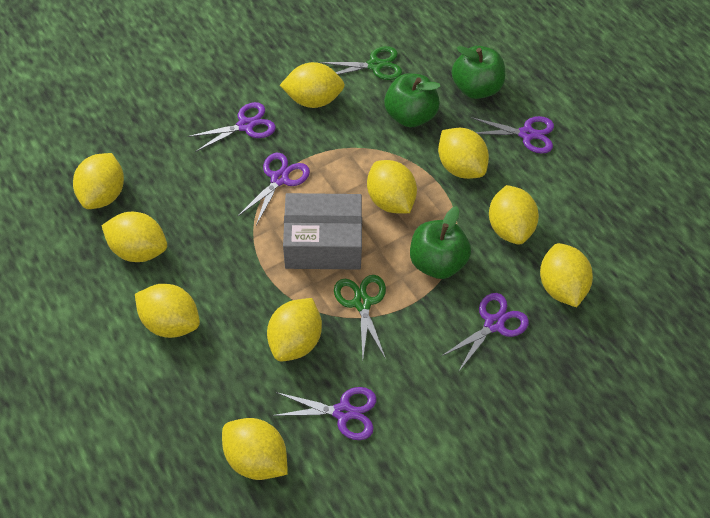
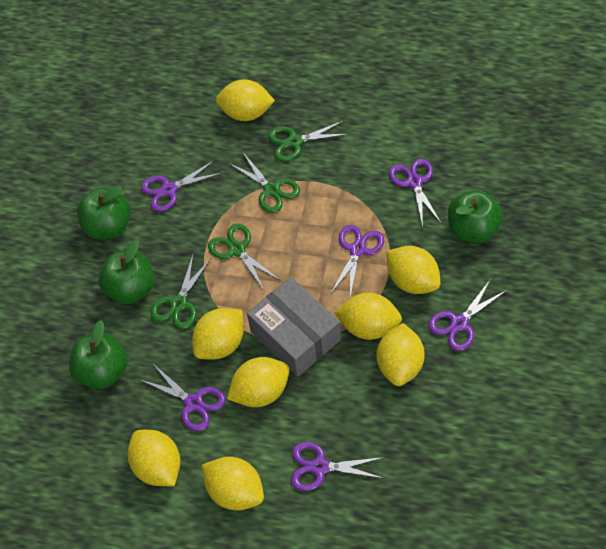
green apple: 3 -> 4
green scissors: 2 -> 4
purple scissors: 5 -> 6
yellow lemon: 10 -> 8

